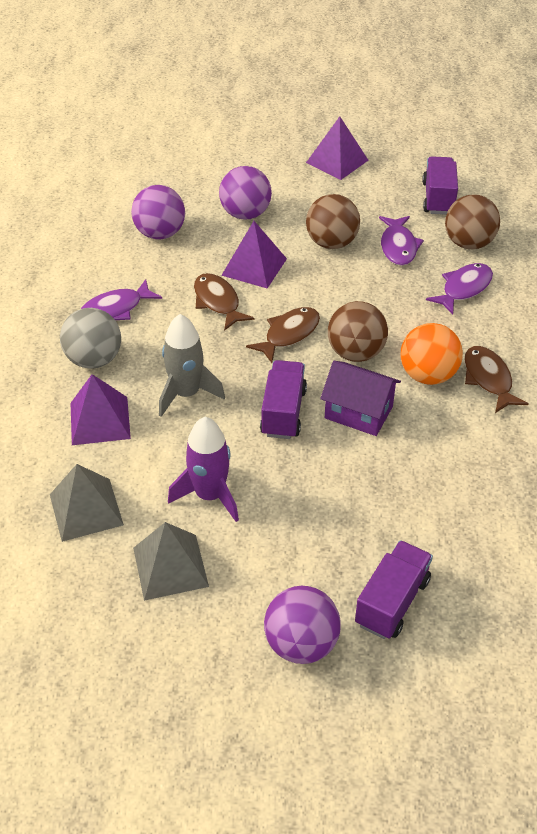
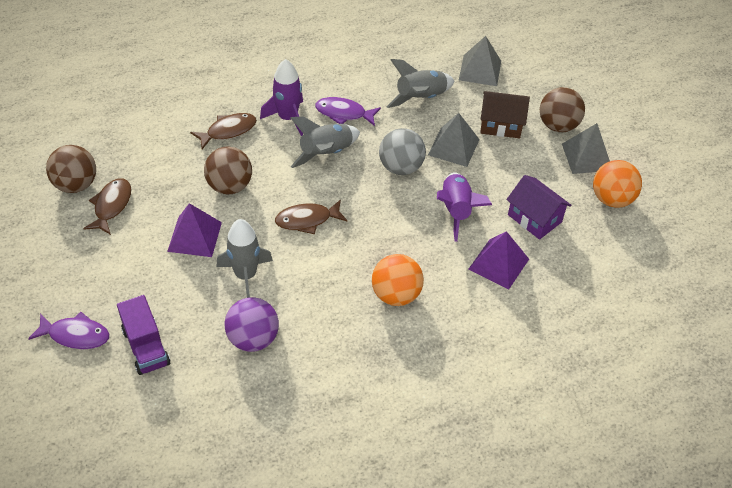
brown house: 0 -> 1
grey pyramid: 2 -> 3
grey rocket: 1 -> 3
orange ball: 1 -> 2
purple ball: 3 -> 1
purple fish: 3 -> 2
purple pyramid: 3 -> 2
purple rocket: 1 -> 2
purple truck: 3 -> 1

